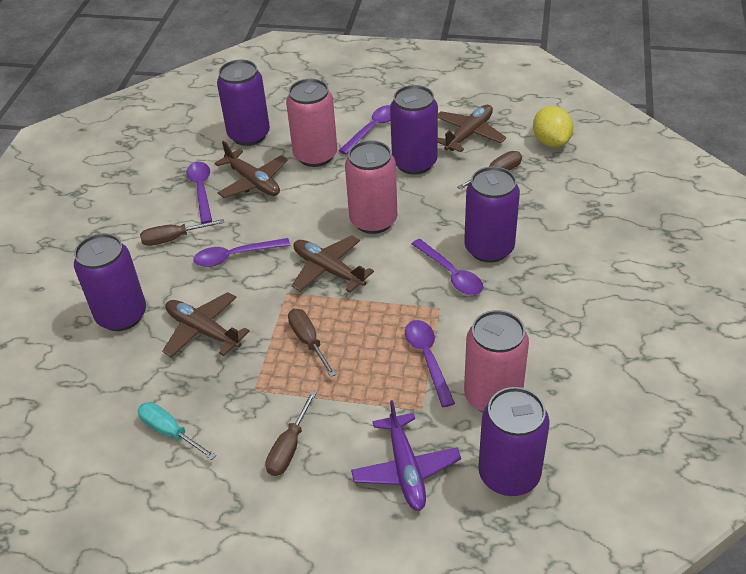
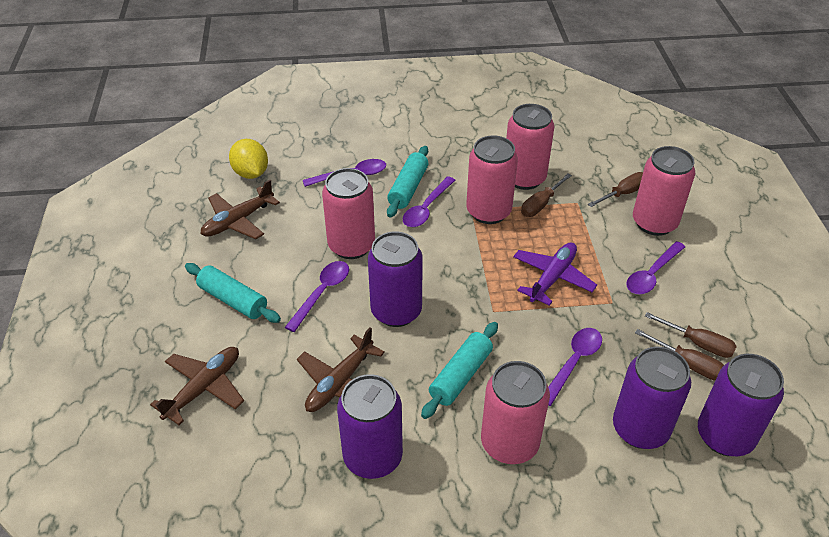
brown plane: 4 -> 3
pink can: 3 -> 5
purple can: 5 -> 4
turquoise rolling pin: 0 -> 3
turquoise screwdriver: 1 -> 0

